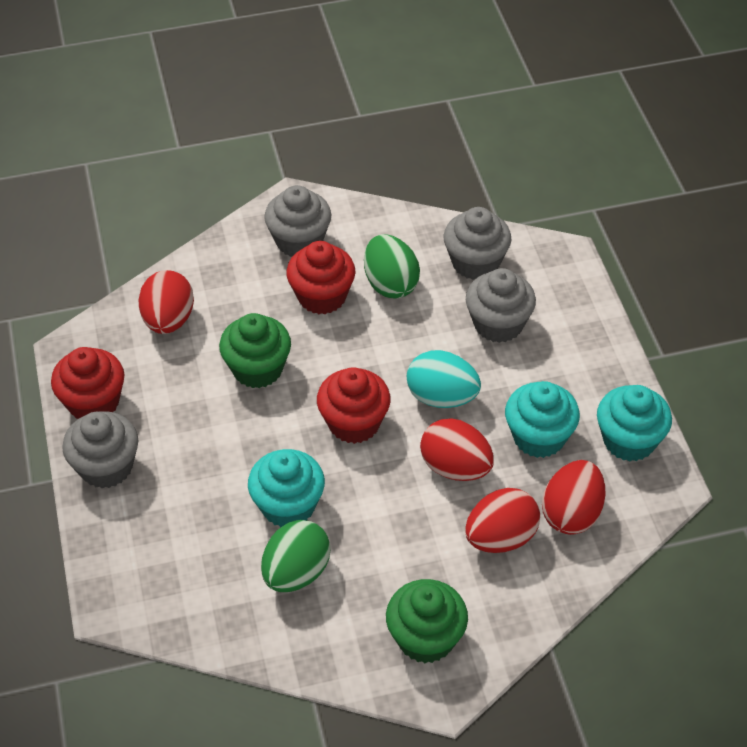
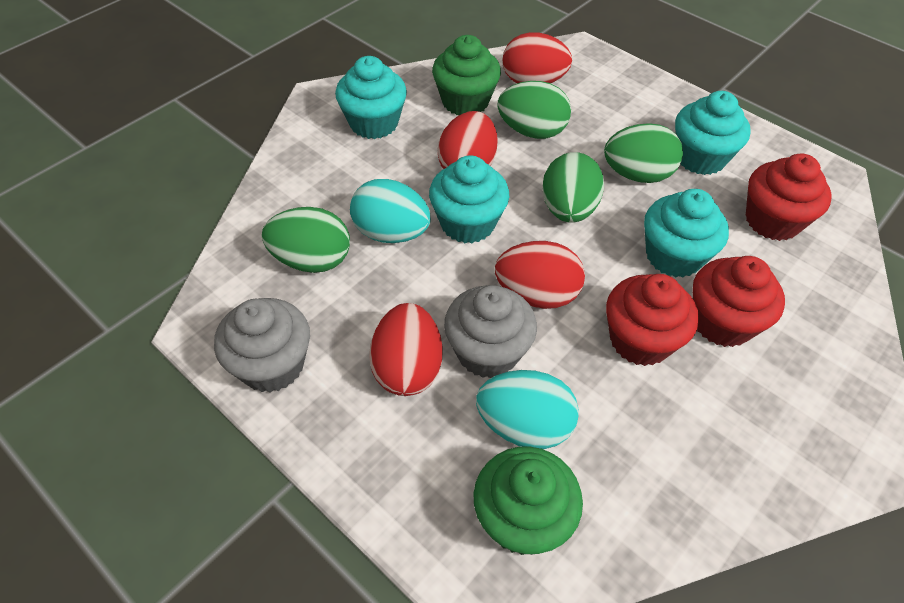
green egg: 2 -> 4
grey cupcake: 4 -> 2
turquoise cupcake: 3 -> 4
turquoise egg: 1 -> 2

